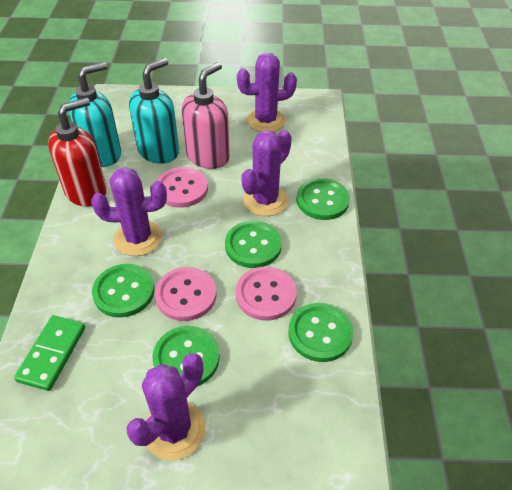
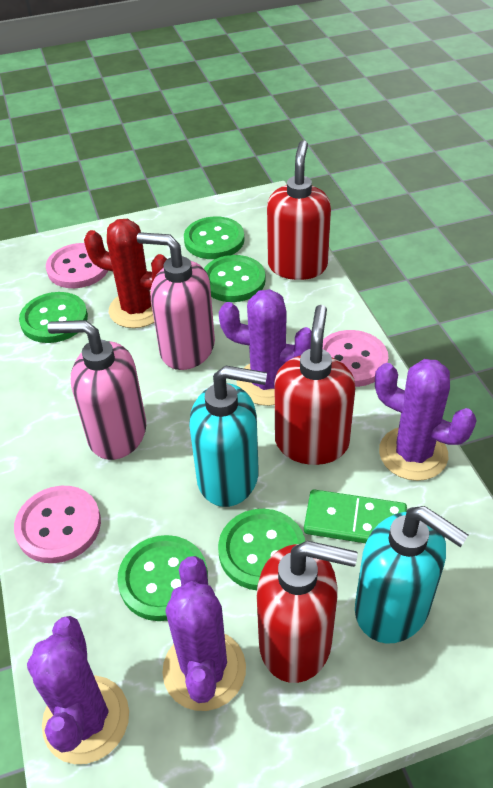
pink soap dispenser: 1 -> 2
red cactus: 0 -> 1
red soap dispenser: 1 -> 3

